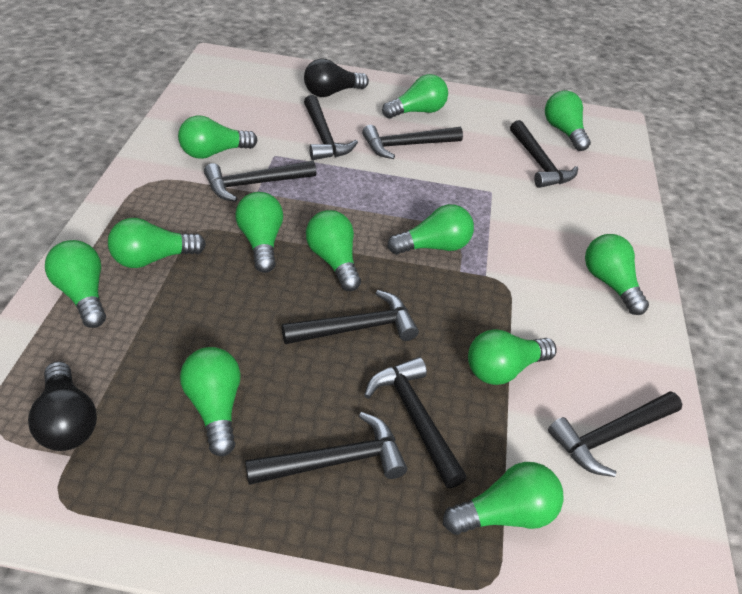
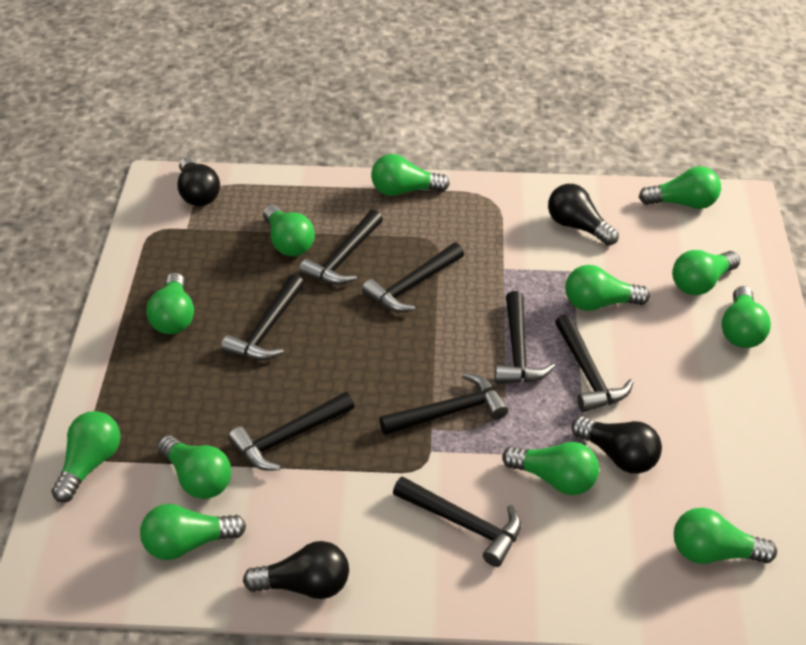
black light bulb: 2 -> 4

